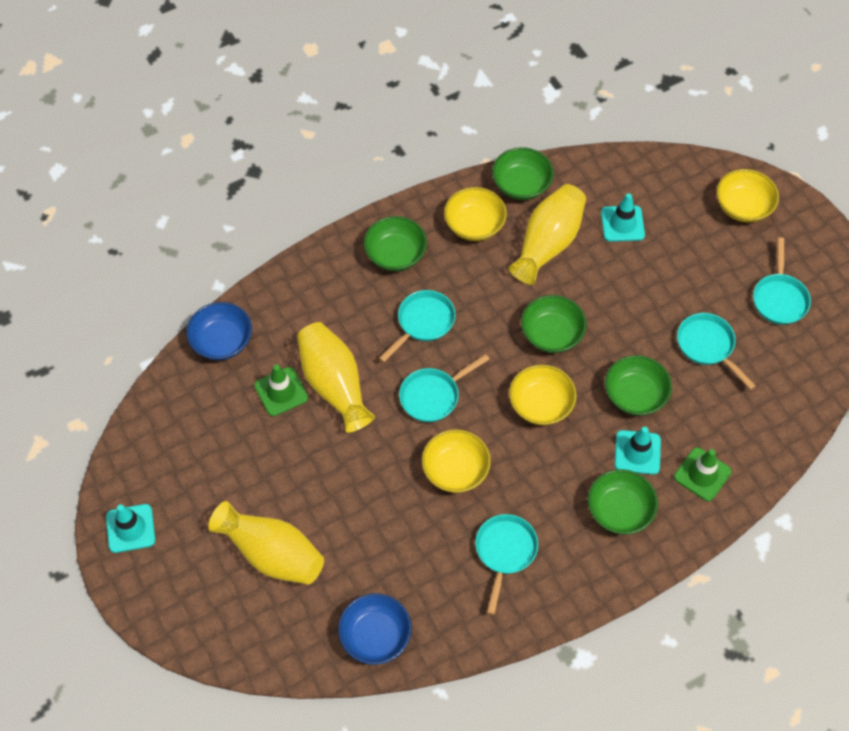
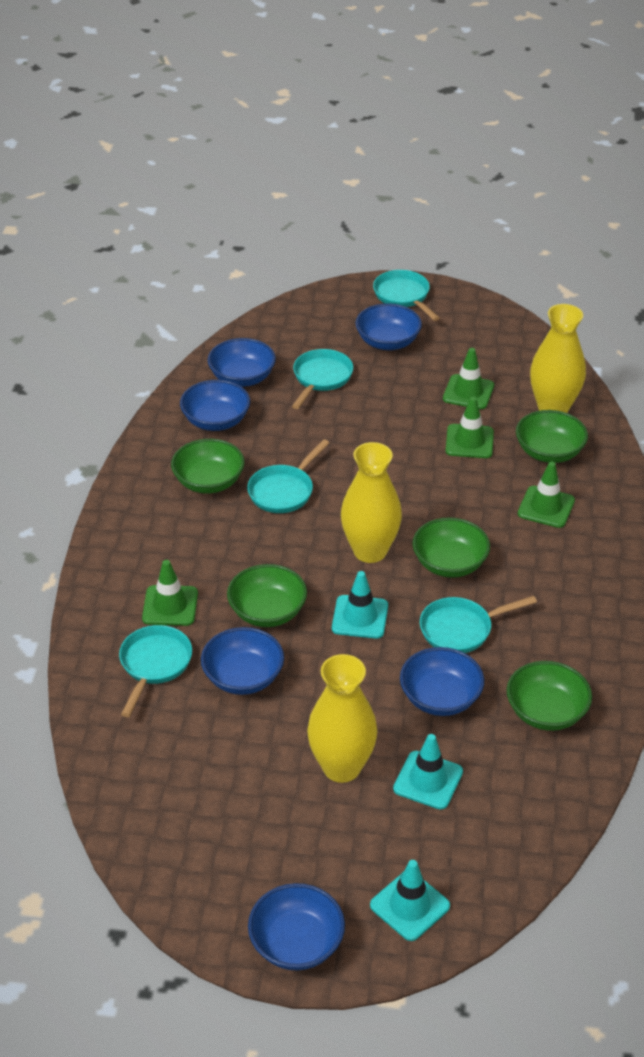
blue bowl: 2 -> 6
green traffic cone: 2 -> 4
yellow bowl: 4 -> 0

